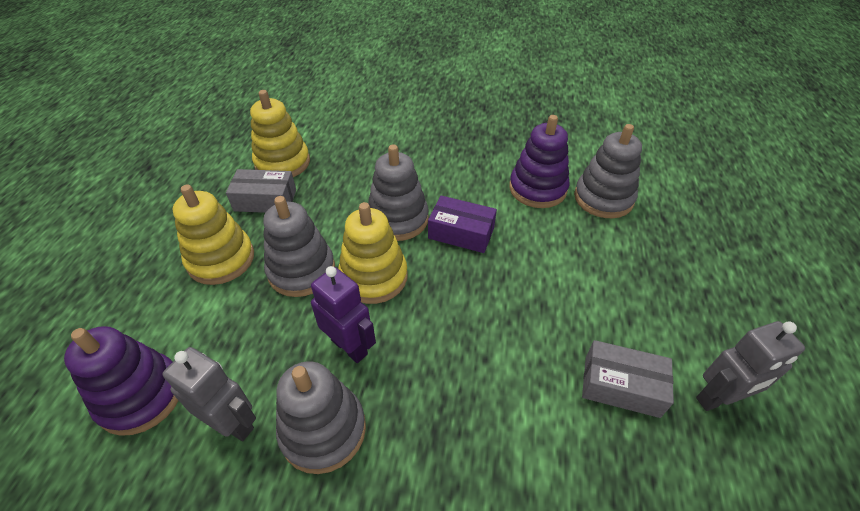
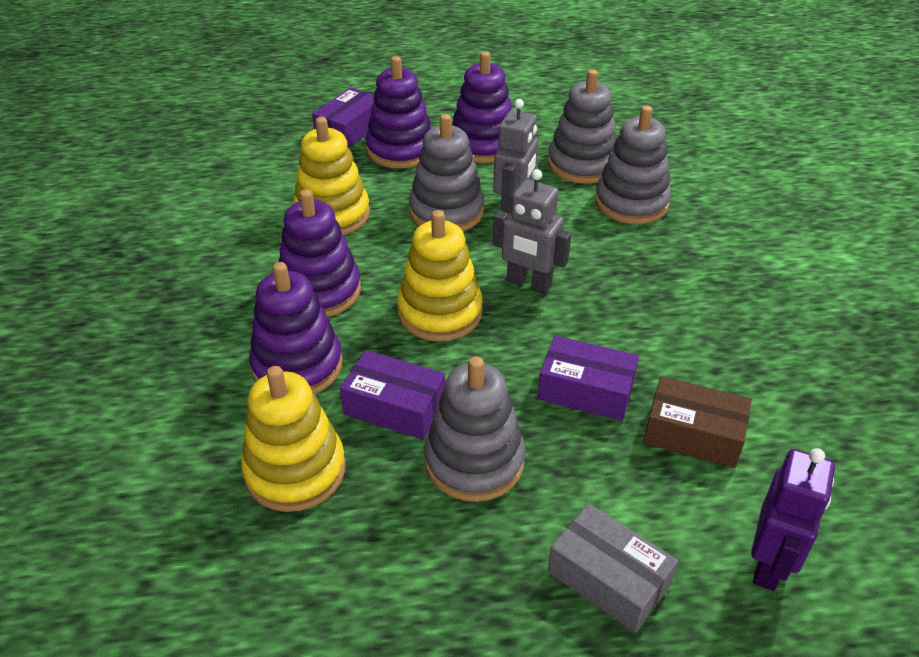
brown box: 0 -> 1
grey box: 2 -> 1
purple box: 1 -> 3
purple stacking toy: 2 -> 4

